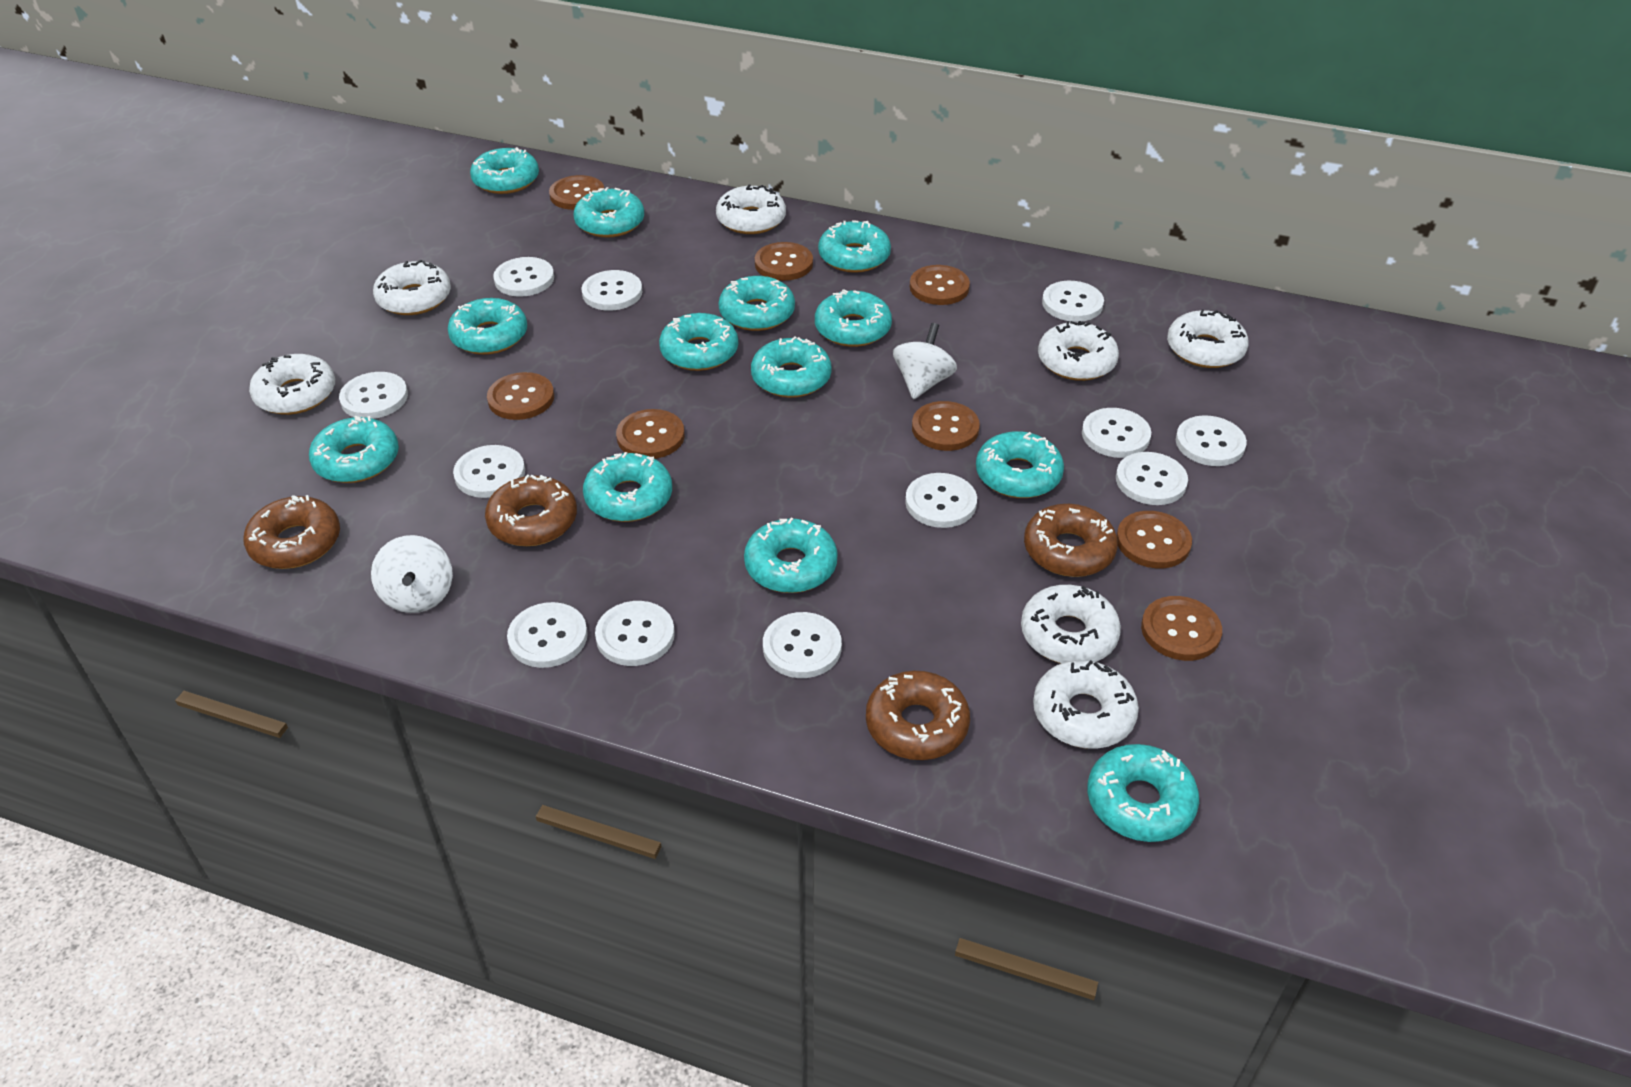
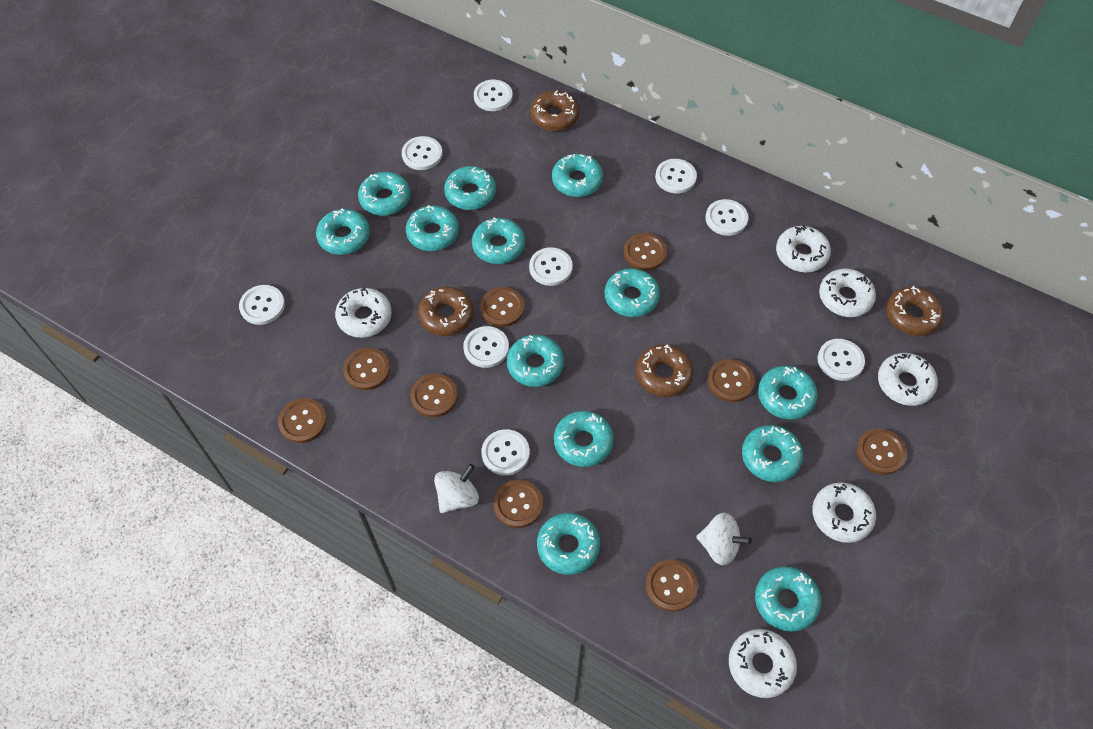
brown button: 8 -> 9
white button: 12 -> 9
white donut: 7 -> 6

